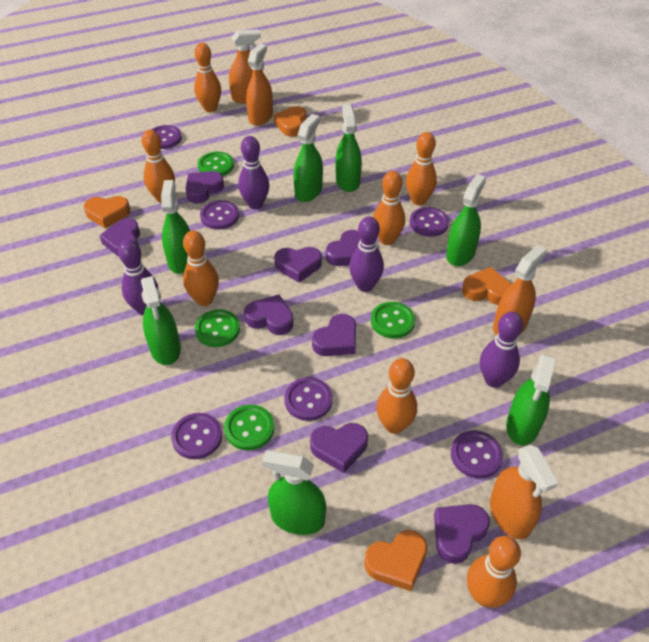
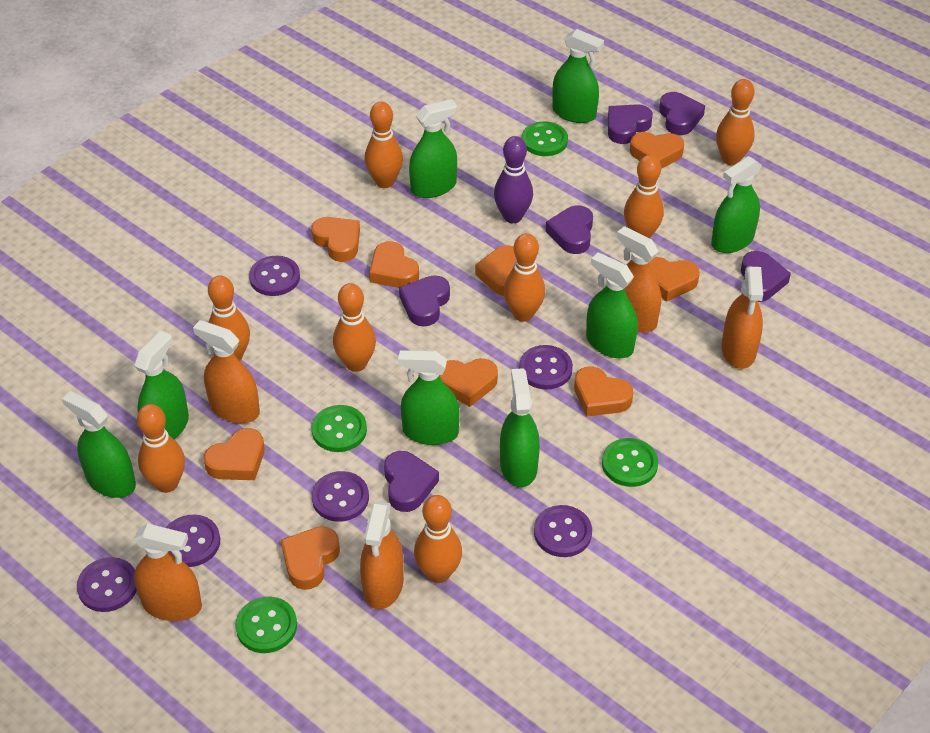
green spray bottle: 7 -> 8
orange bowling pin: 7 -> 8
orange heart: 4 -> 9
orange spray bottle: 4 -> 5
purple bowling pin: 4 -> 1
purple heart: 8 -> 6

